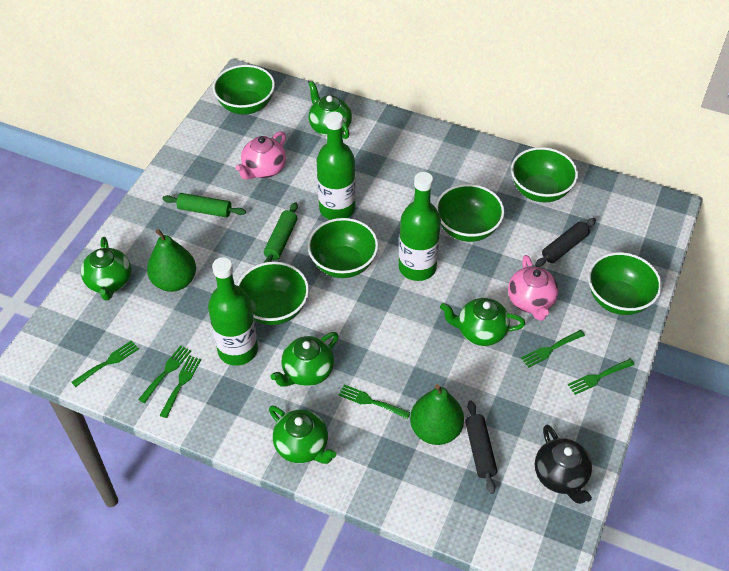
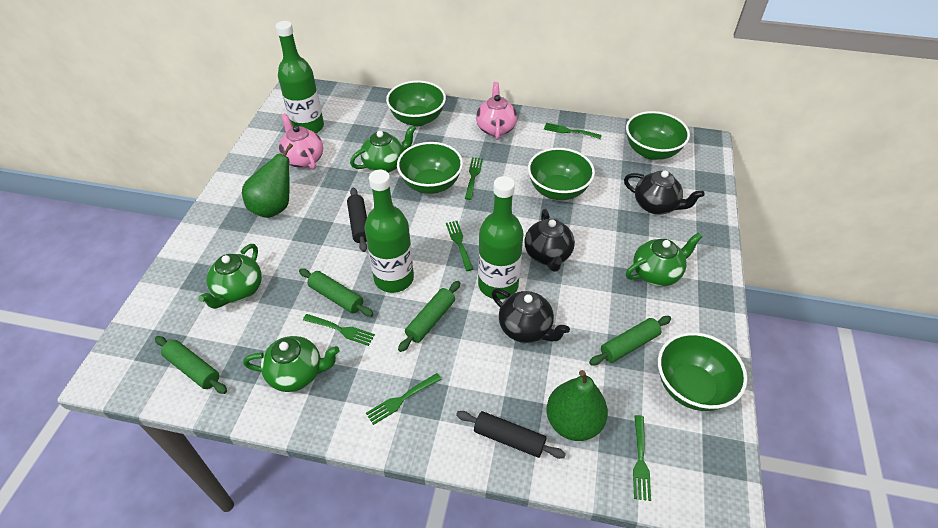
black teapot: 1 -> 3
green bowl: 6 -> 5
green rolling pin: 2 -> 4
green teapot: 5 -> 4

